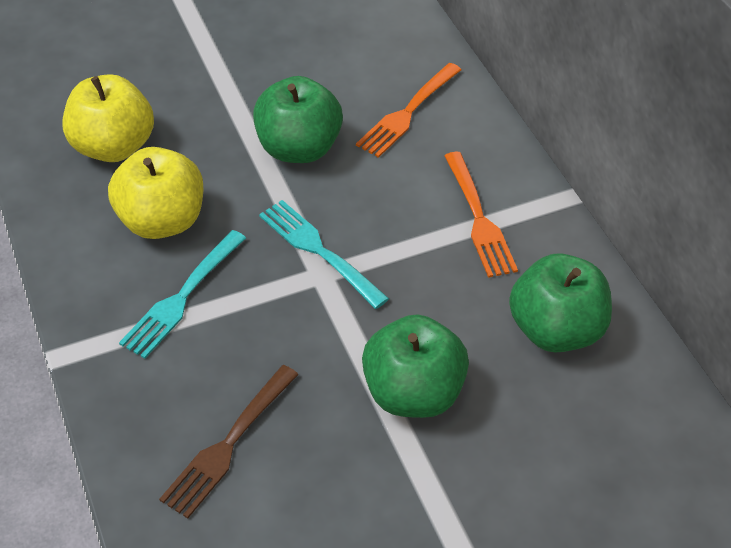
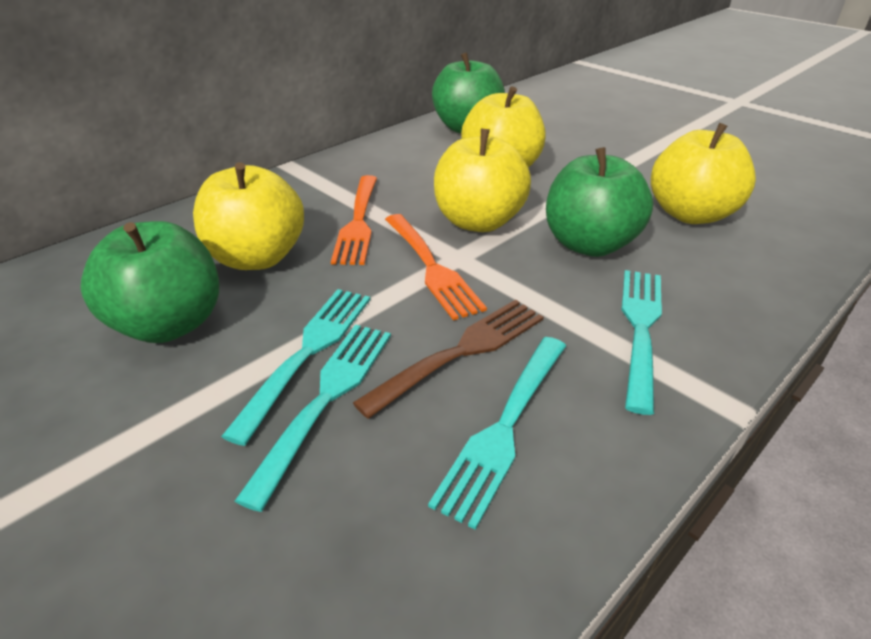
turquoise fork: 2 -> 4
yellow apple: 2 -> 4

